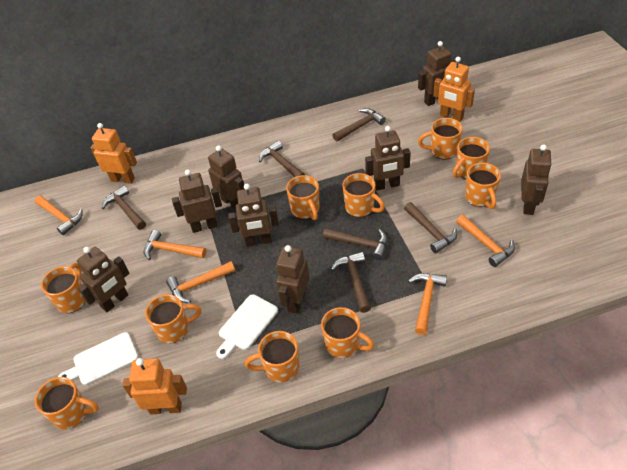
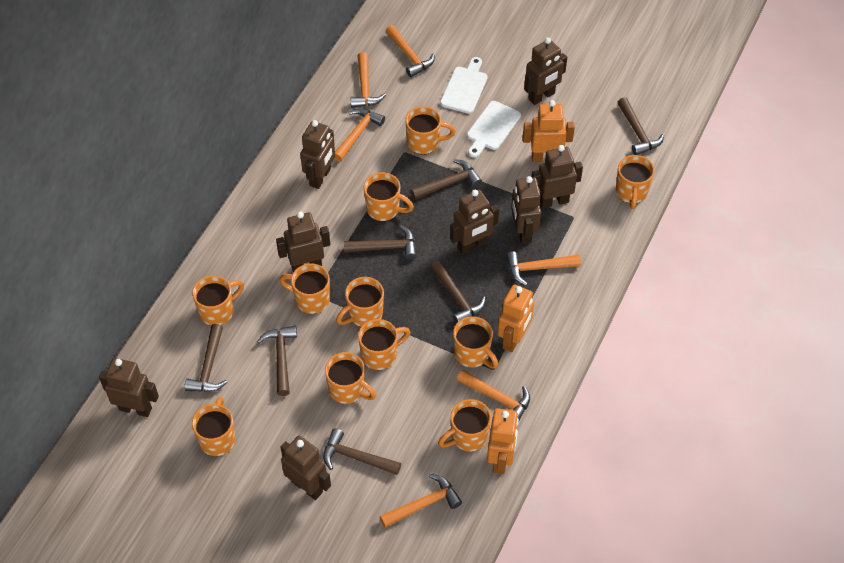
brown hammer: 6 -> 7
orange hammer: 5 -> 6
orange mug: 10 -> 11

